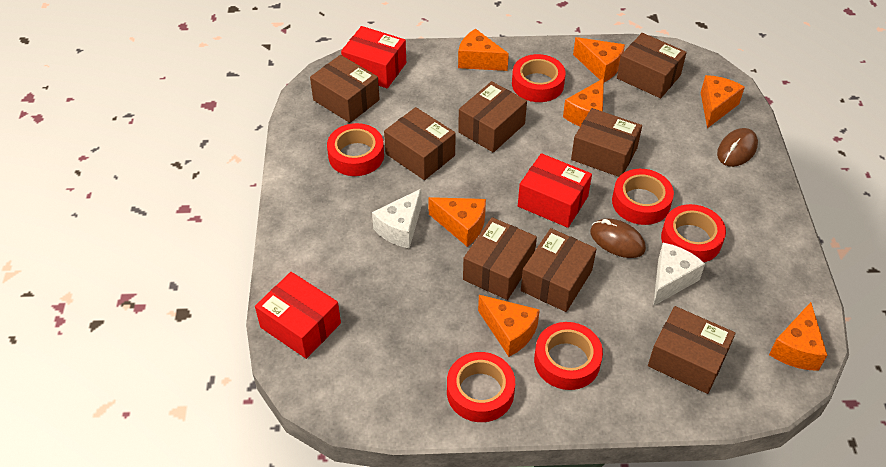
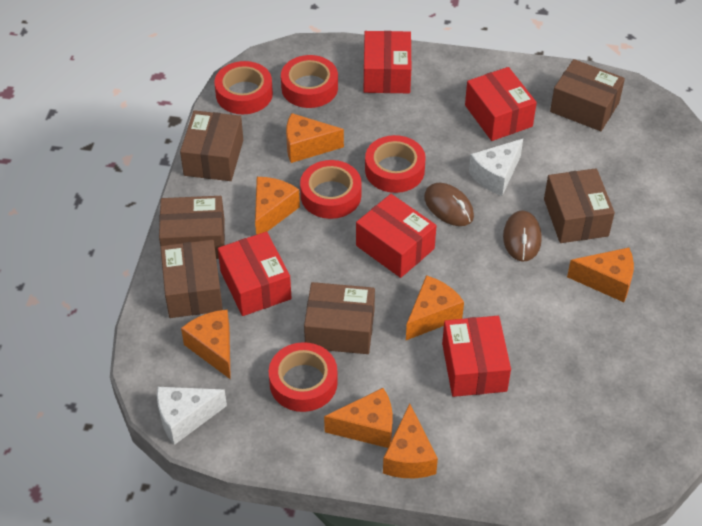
brown box: 8 -> 6
red box: 3 -> 5
red tape: 6 -> 5

